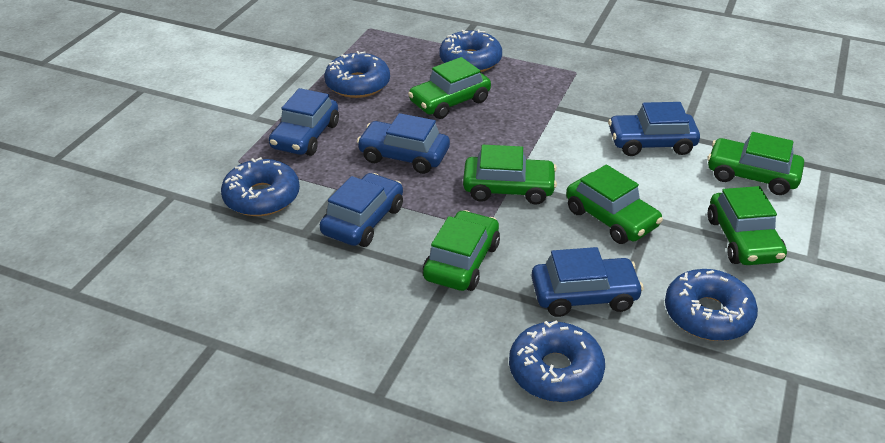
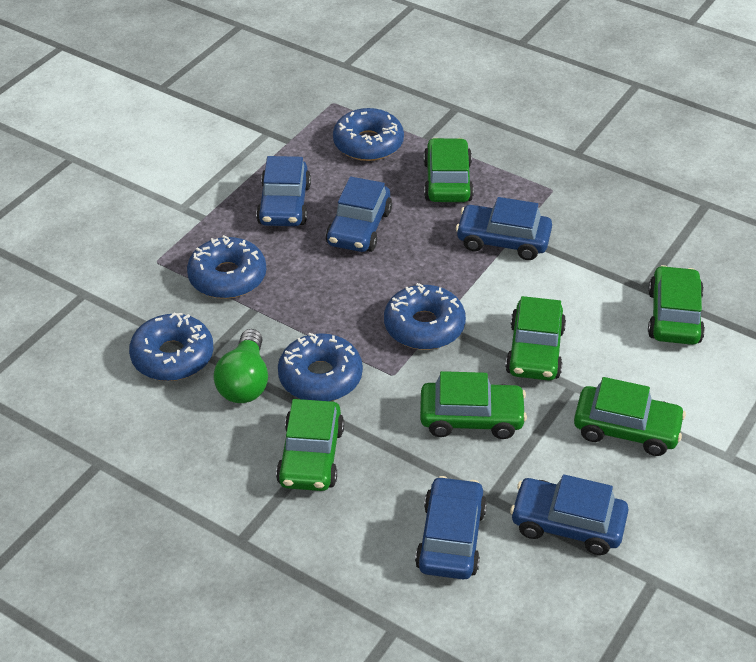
green light bulb: 0 -> 1

